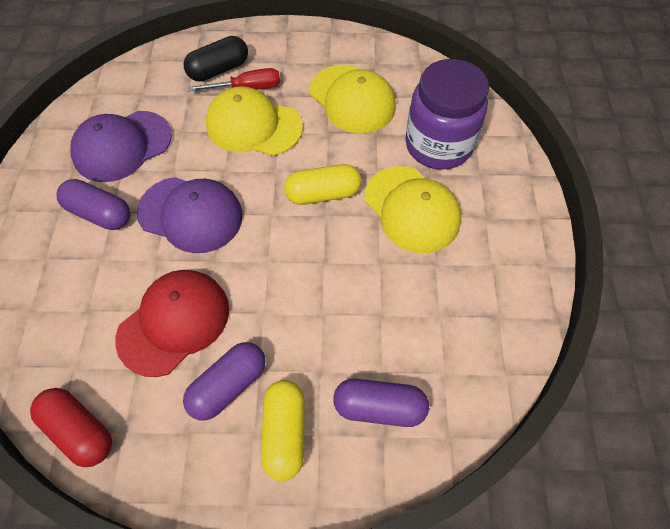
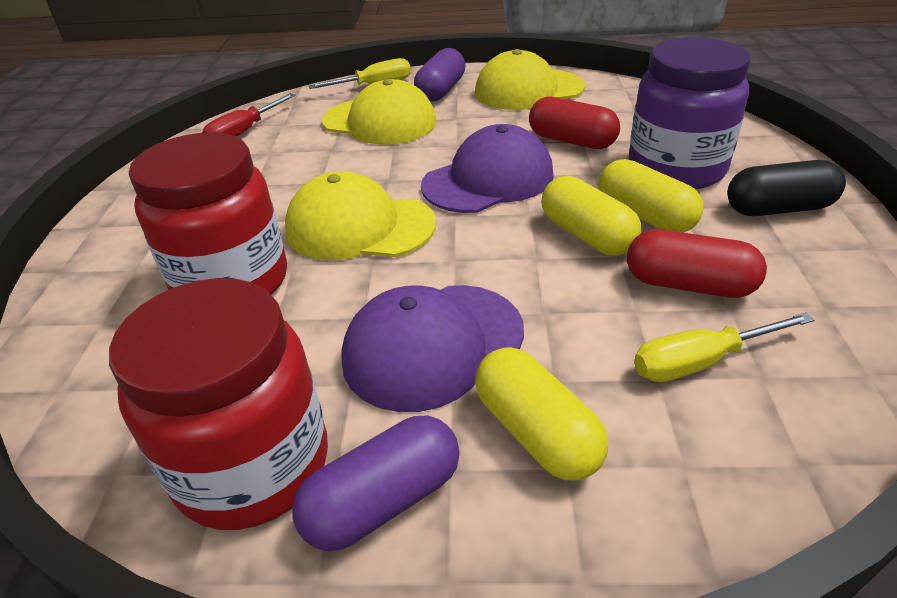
purple capsule: 3 -> 2
red cap: 1 -> 0
red capsule: 1 -> 2
red jar: 0 -> 2
yellow capsule: 2 -> 3
yellow screwdriver: 0 -> 2

